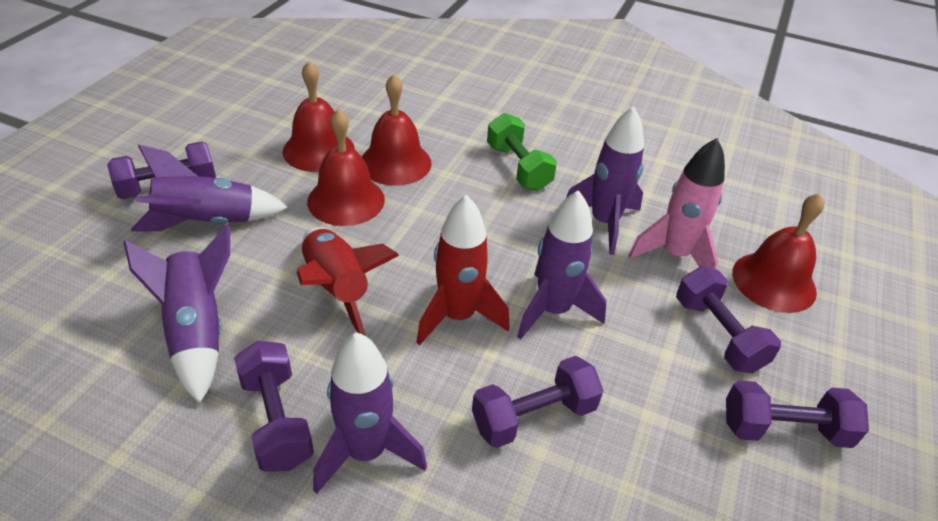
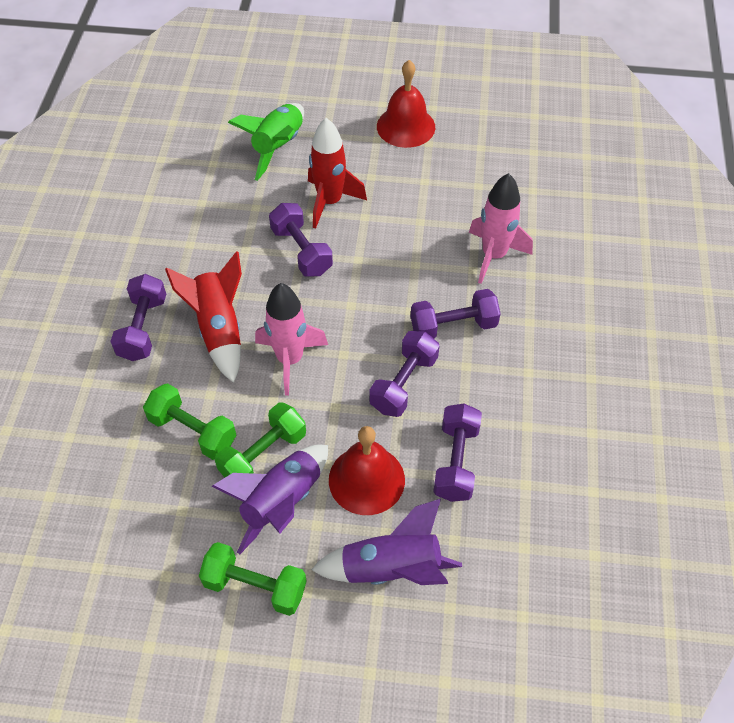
green dumbbell: 1 -> 3
green rocket: 0 -> 1
pink rocket: 1 -> 2
purple rocket: 5 -> 2
red bell: 4 -> 2

